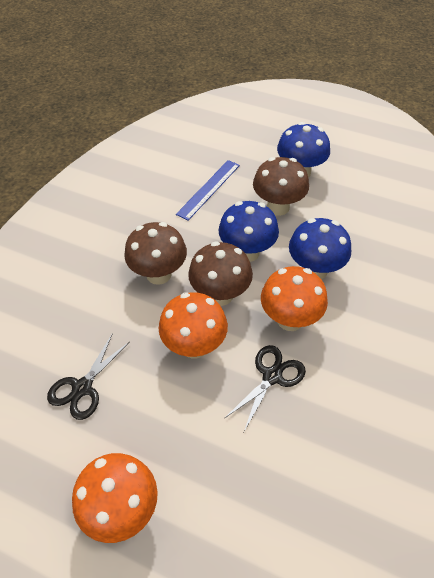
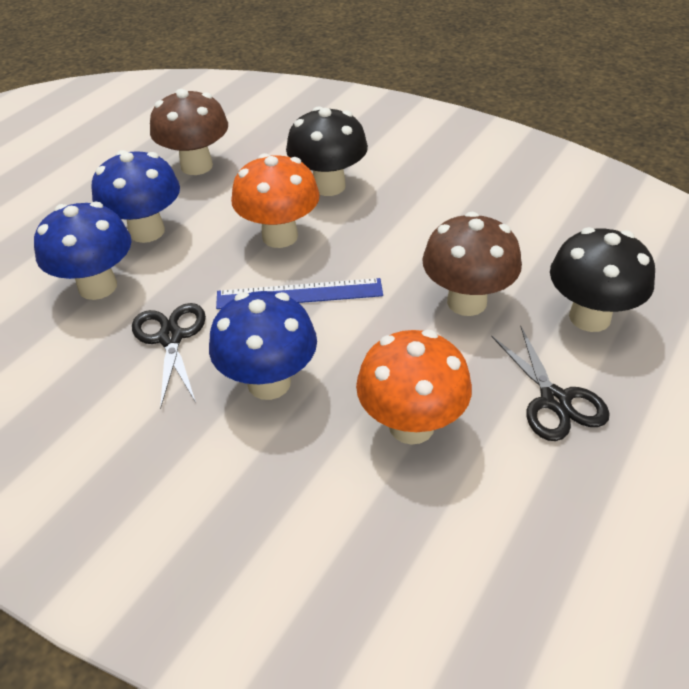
black mushroom: 0 -> 2
brown mushroom: 3 -> 2
orange mushroom: 3 -> 2

